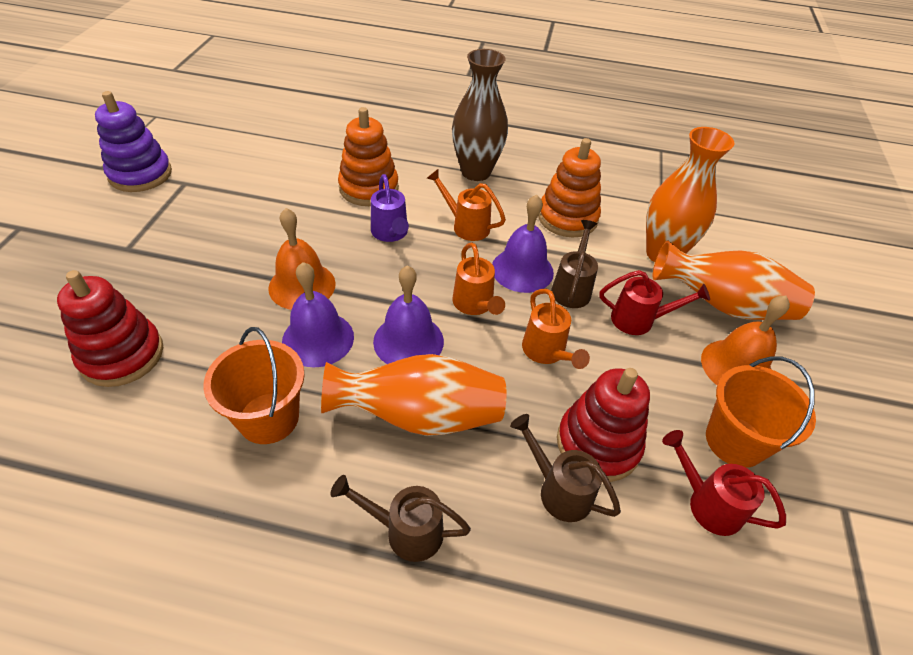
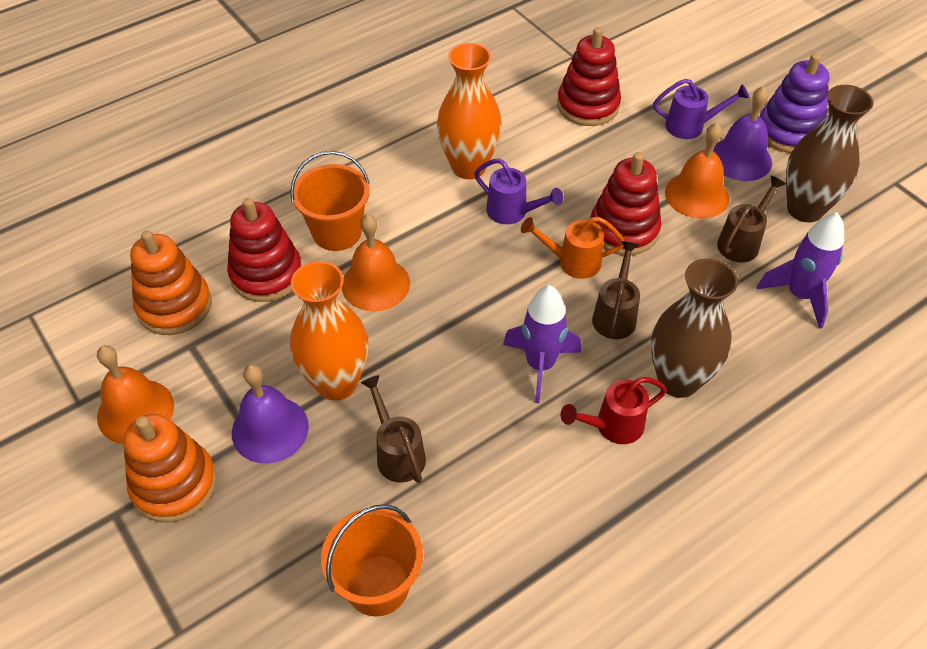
brown vase: 1 -> 2
orange bell: 2 -> 3
orange vase: 3 -> 2
orange watering can: 3 -> 1
purple bell: 3 -> 2
purple rocket: 0 -> 2
purple watering can: 1 -> 2
red stacking toy: 2 -> 3
red watering can: 2 -> 1

